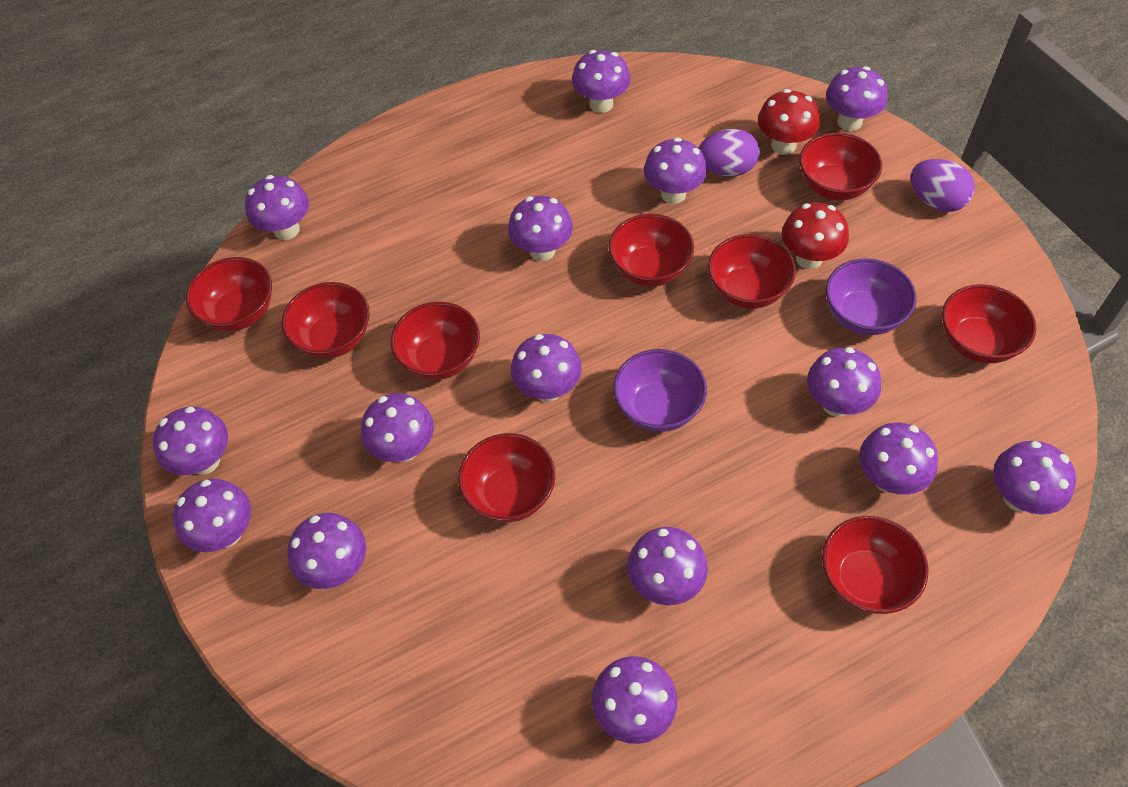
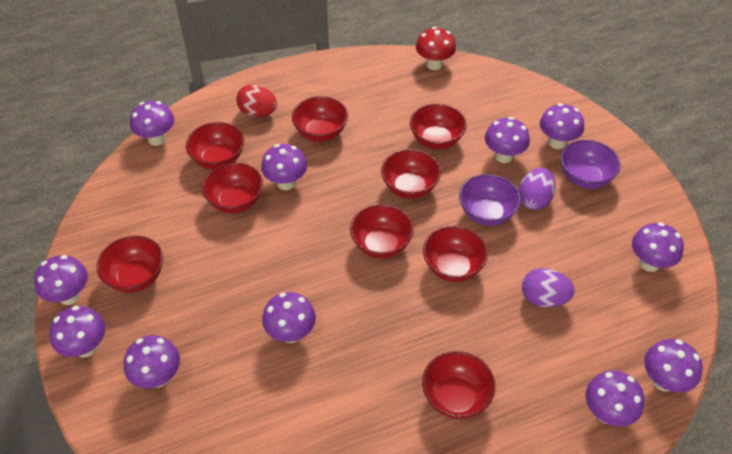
purple mushroom: 15 -> 11
red egg: 0 -> 1
red mushroom: 2 -> 1

